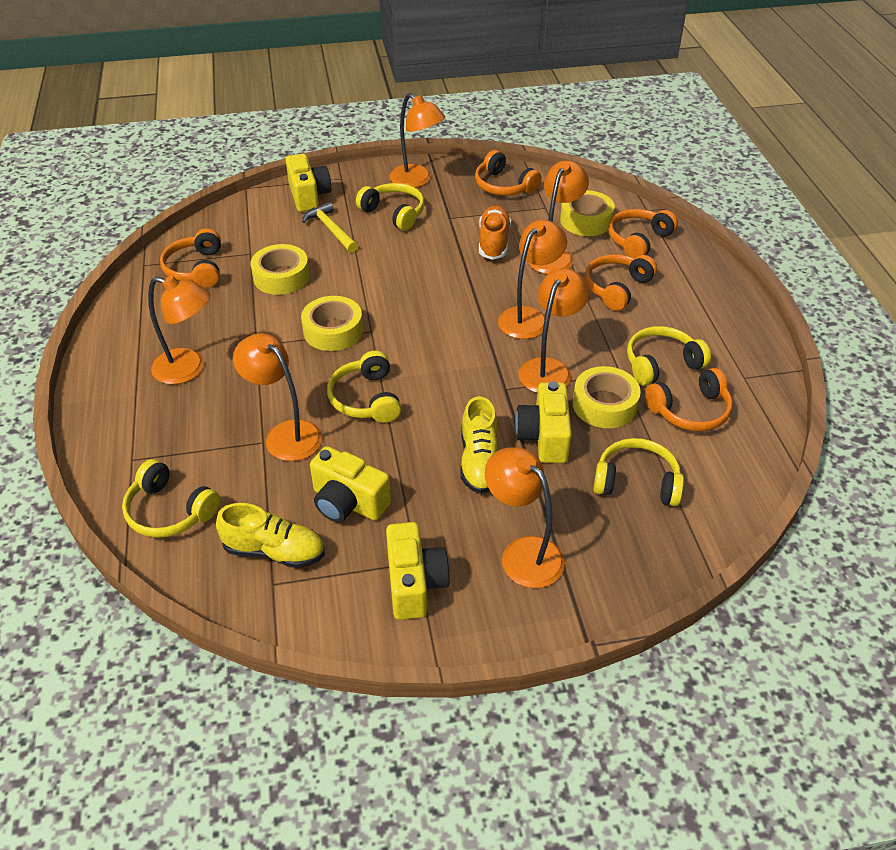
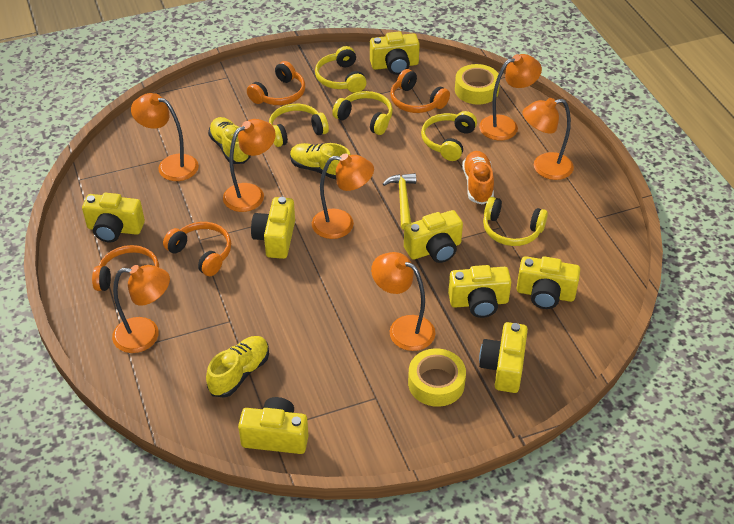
orange headphones: 5 -> 4
yellow camera: 4 -> 8
yellow shoe: 2 -> 3
yellow tape: 4 -> 2

